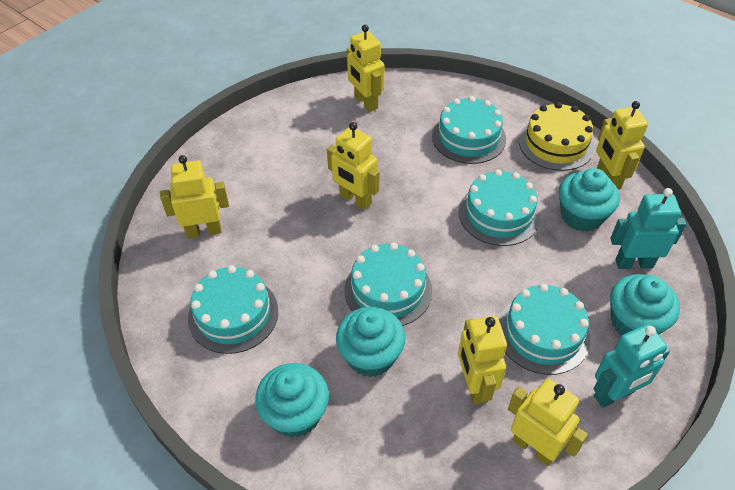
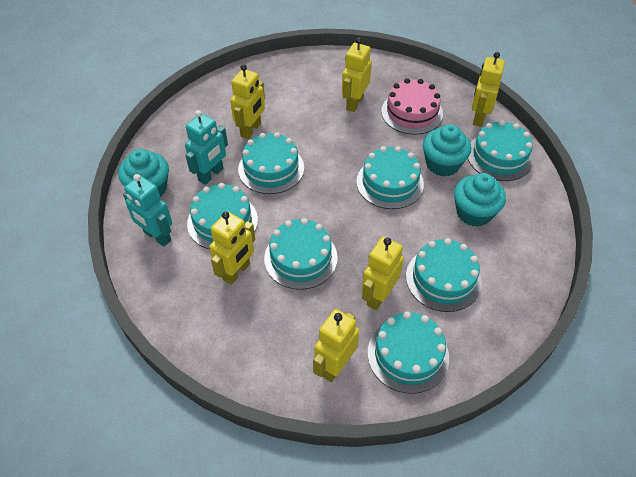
pink cake: 0 -> 1
turquoise cake: 5 -> 7
turquoise cupcake: 4 -> 3
yellow cake: 1 -> 0

